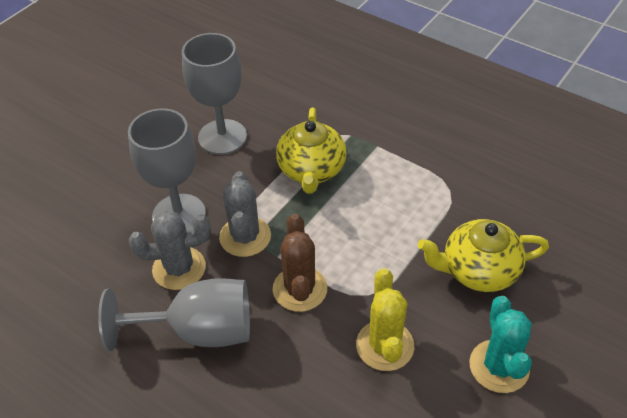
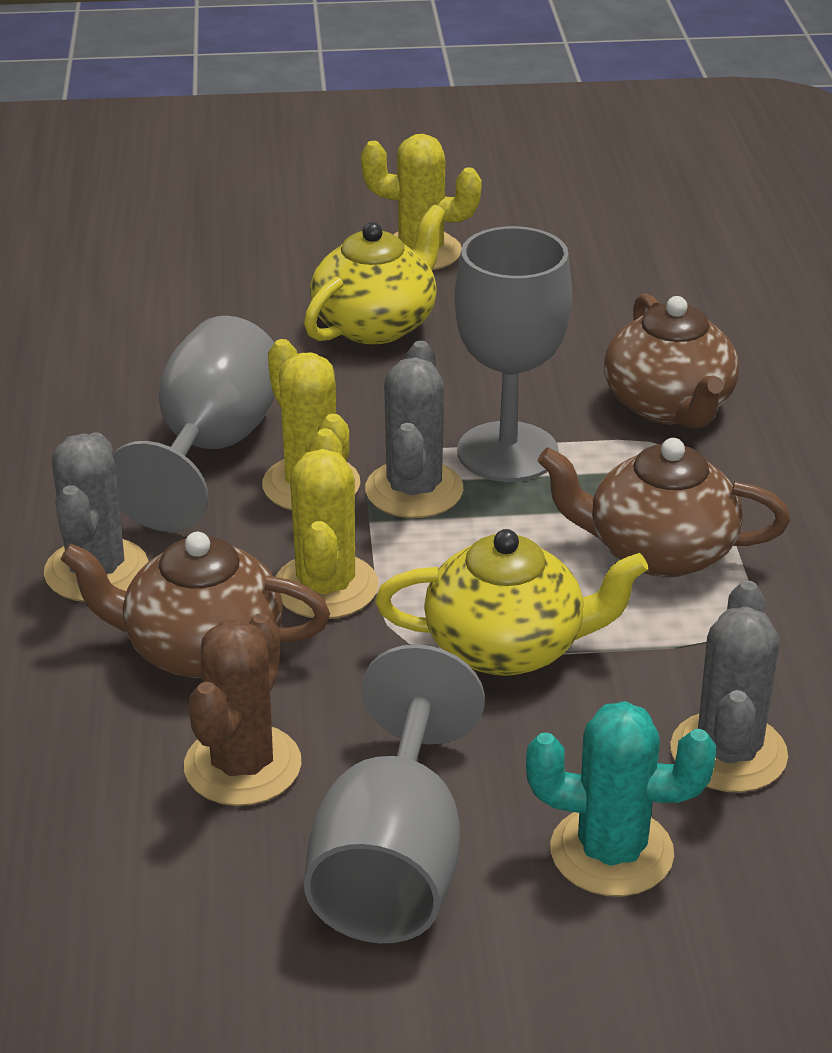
brown teapot: 0 -> 3
grey cactus: 2 -> 3
yellow cactus: 1 -> 3

